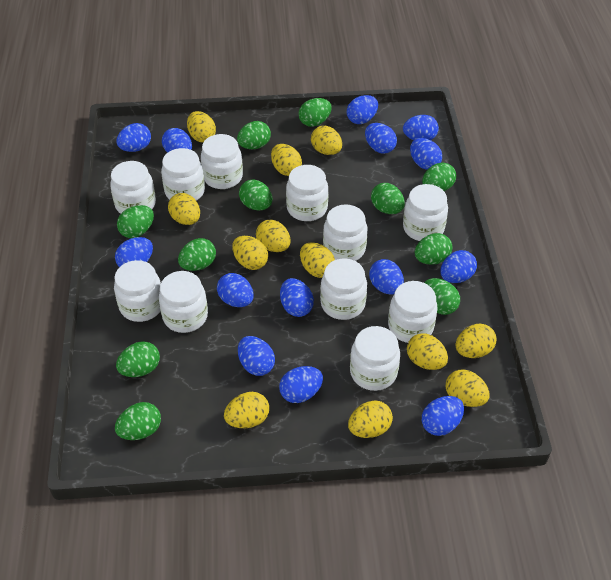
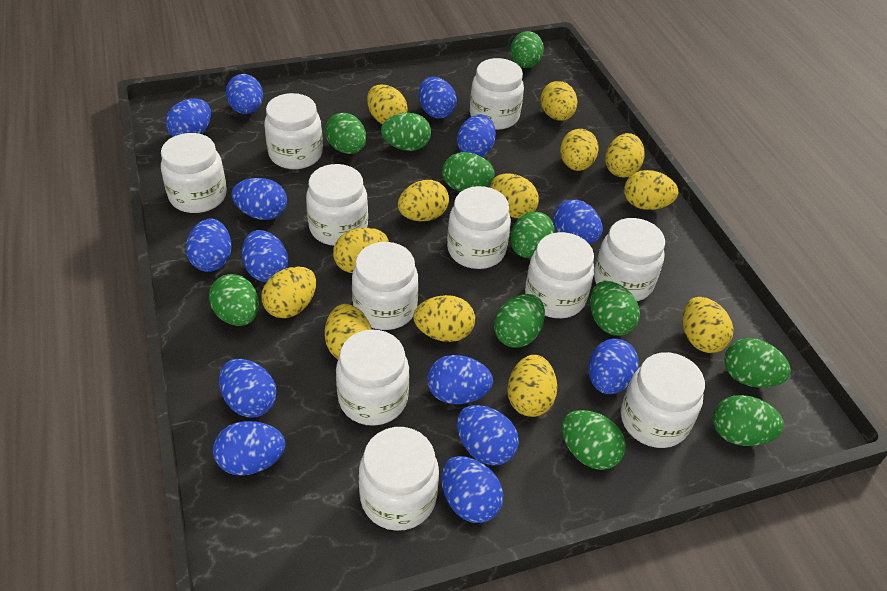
yellow egg: 12 -> 13

